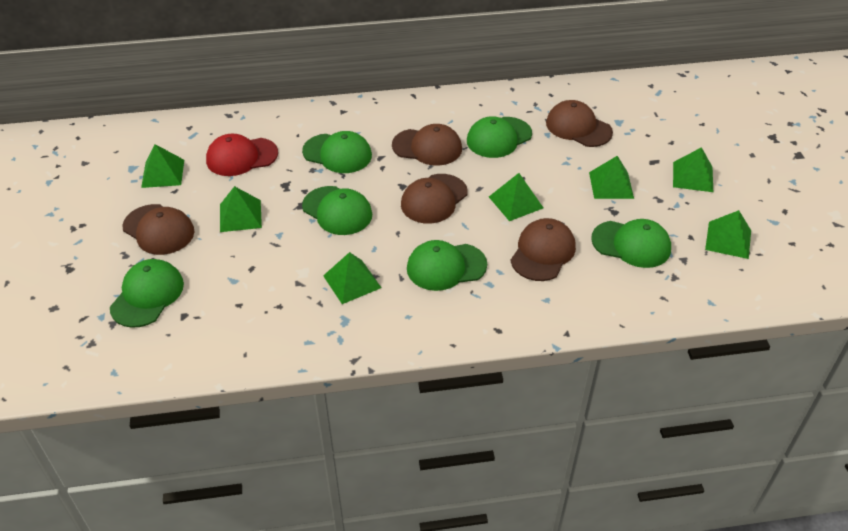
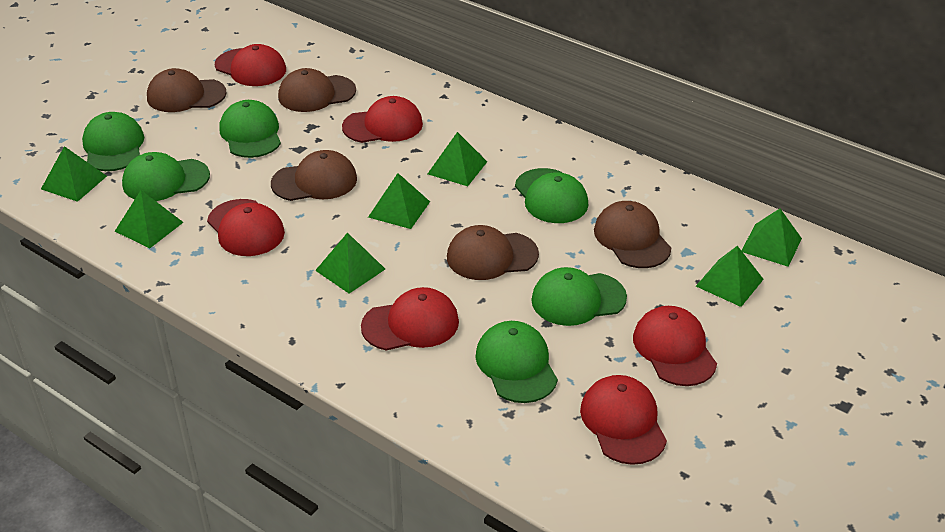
red cap: 1 -> 6

